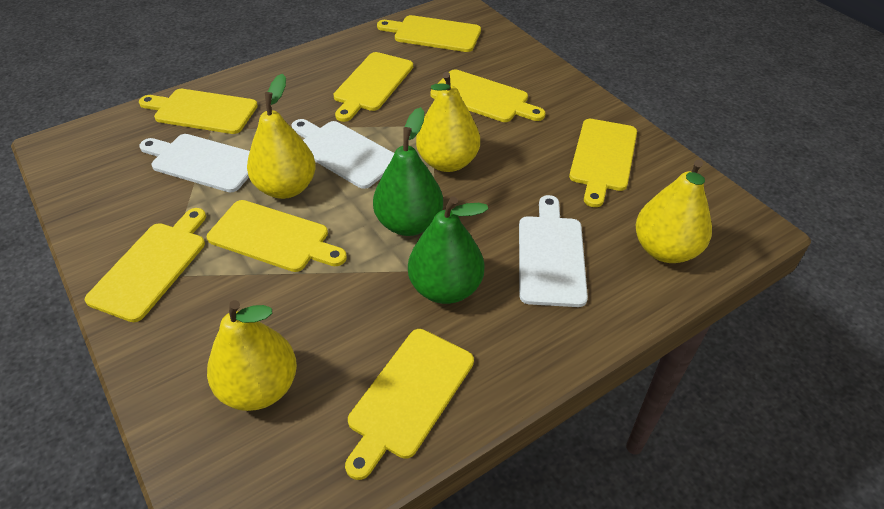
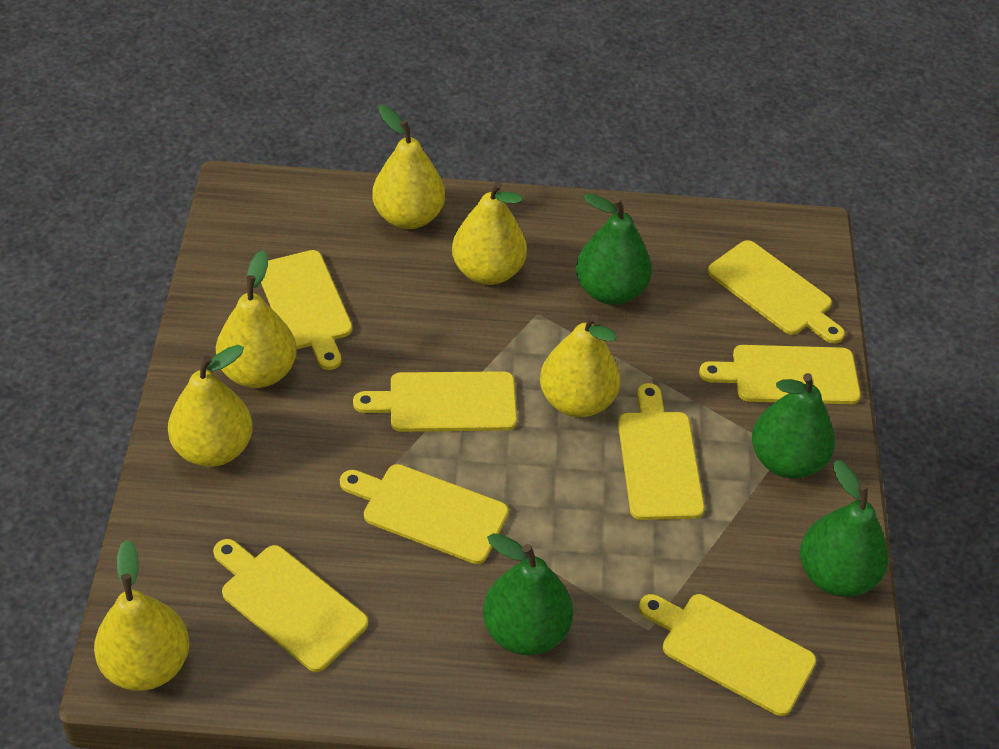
green pear: 2 -> 4
white cutting board: 3 -> 0
yellow pear: 4 -> 6

